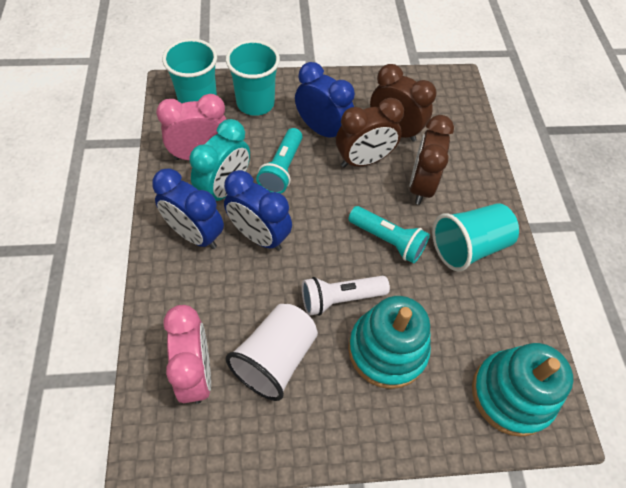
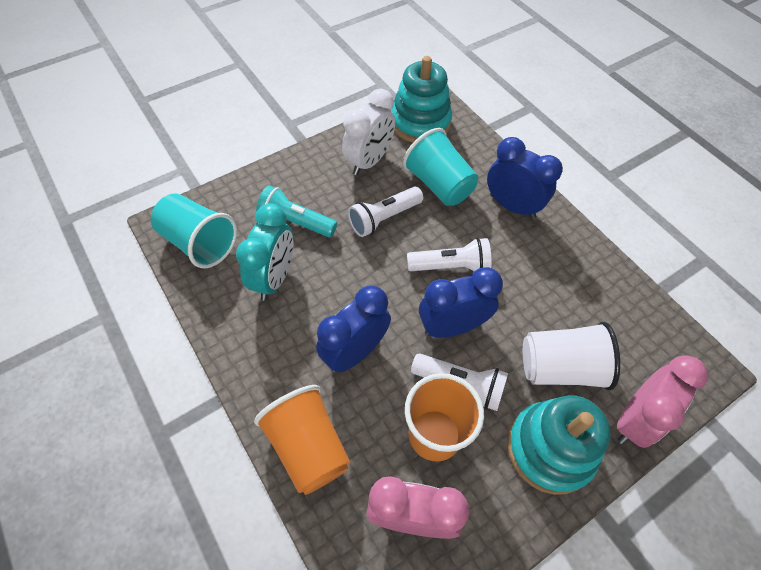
brown clock: 3 -> 0
orange cup: 0 -> 2
turquoise cup: 3 -> 2
turquoise flashlight: 2 -> 1
white clock: 0 -> 1
white flashlight: 1 -> 3

